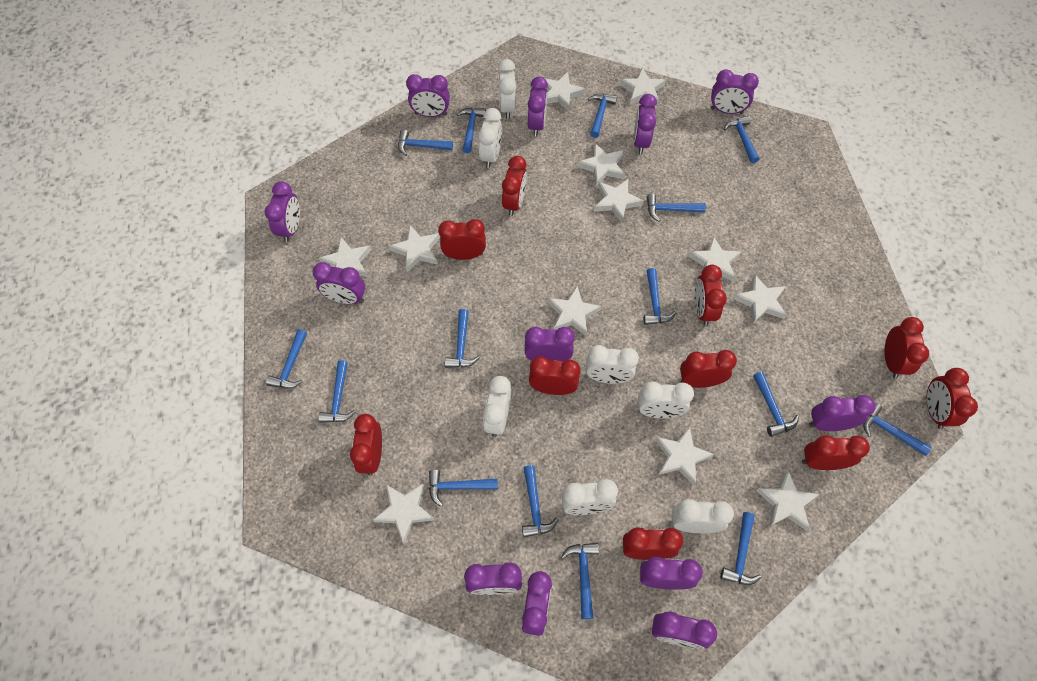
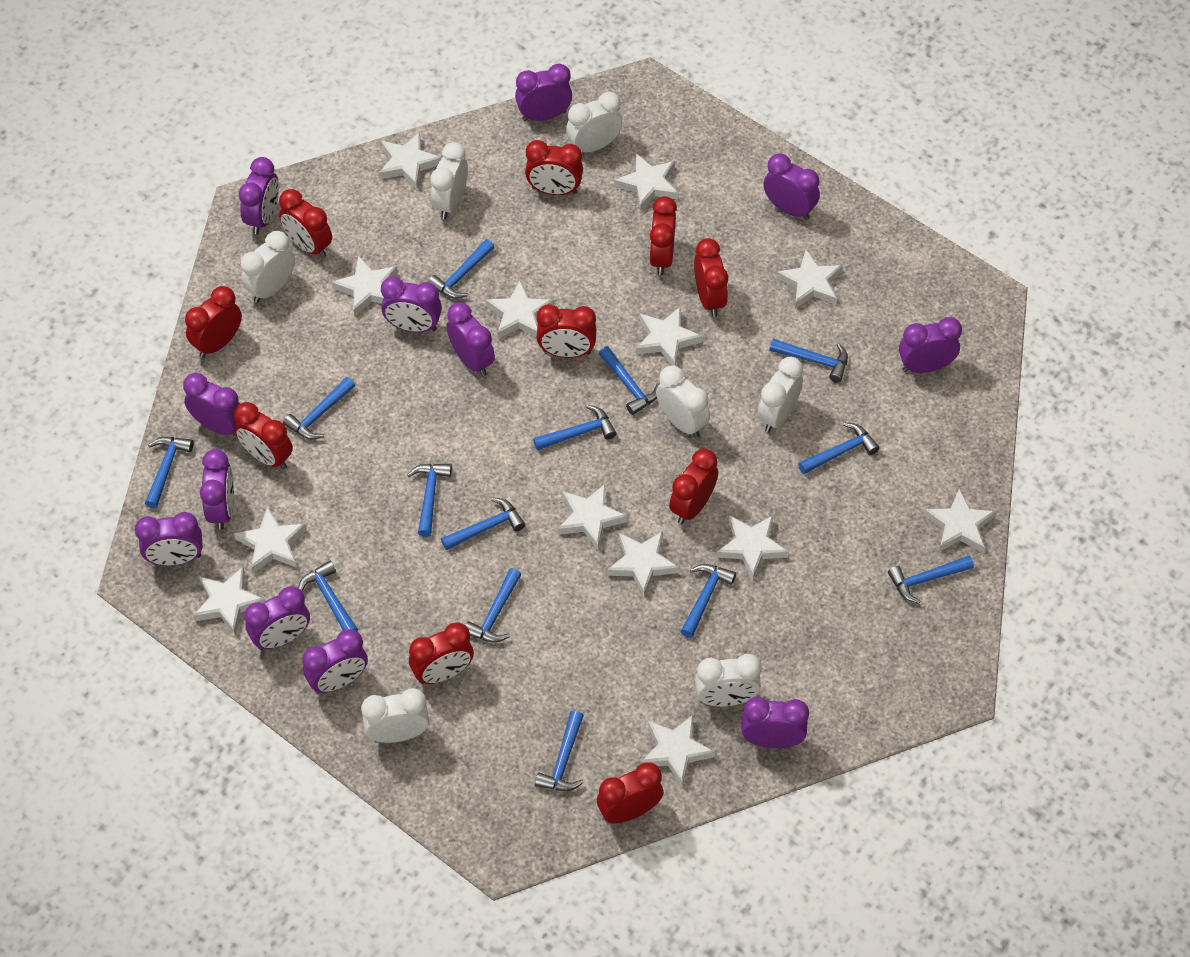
blue hammer: 15 -> 14
white star: 12 -> 13

